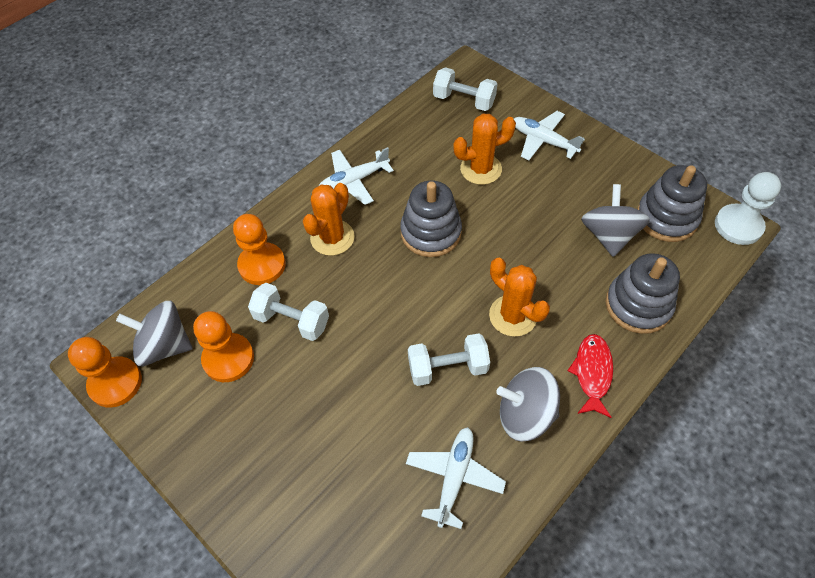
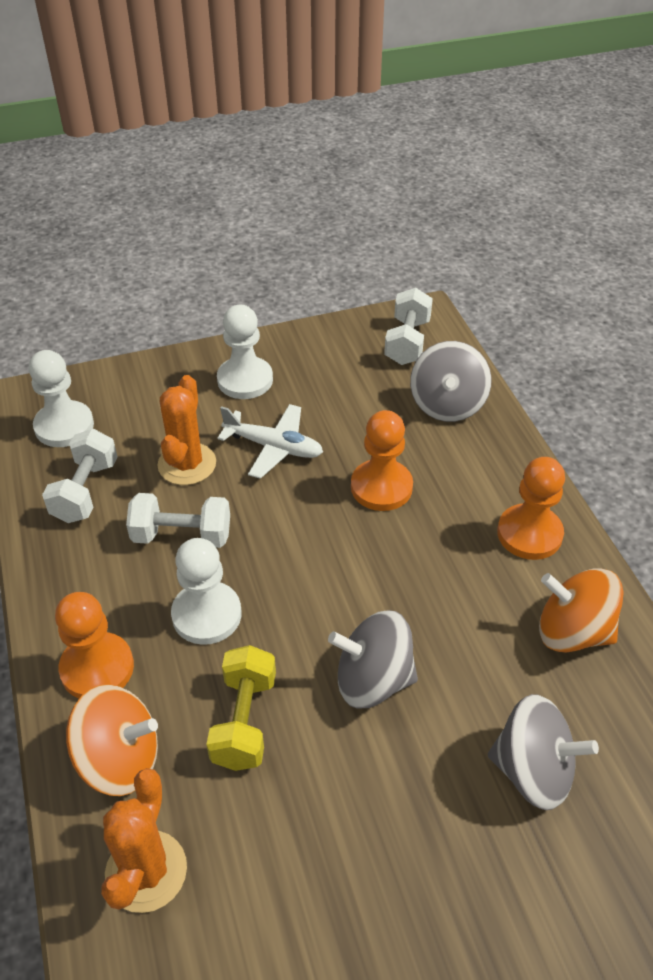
grey stacking toy: 3 -> 0
orange cactus: 3 -> 2
orange spinning top: 0 -> 2
red fish: 1 -> 0
white pawn: 1 -> 3
white plane: 3 -> 1
yellow dumbbell: 0 -> 1

